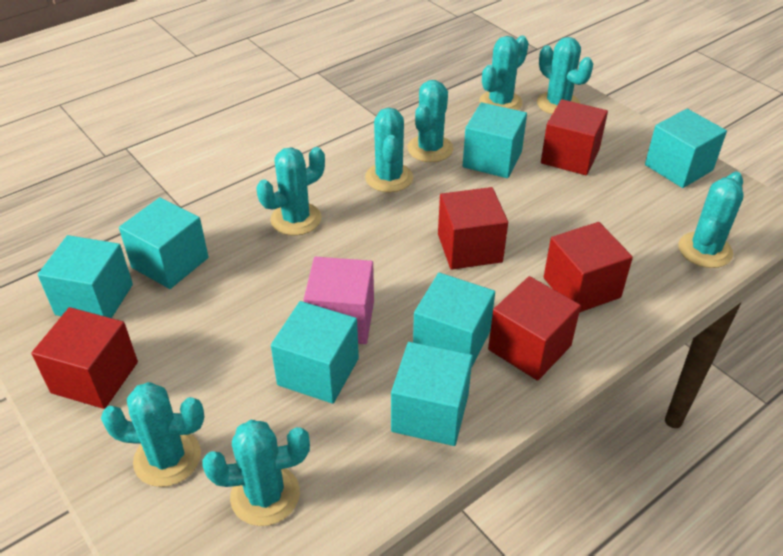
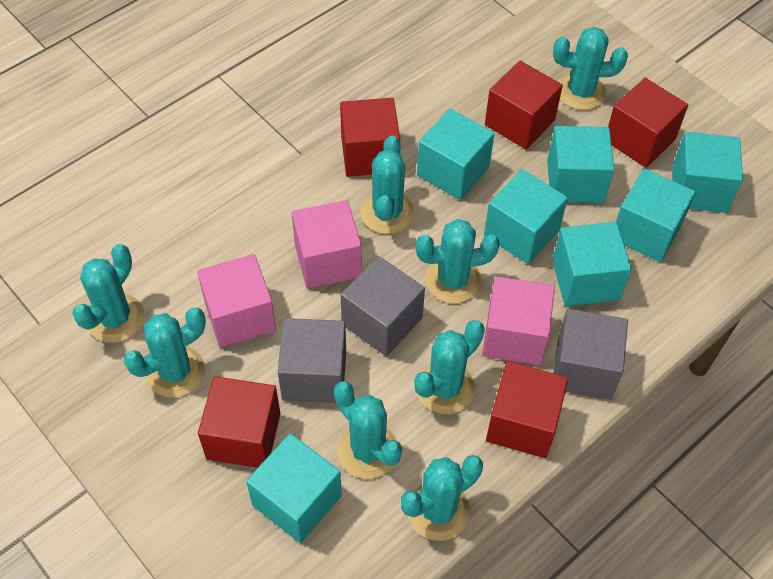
grey cube: 0 -> 3
pink cube: 1 -> 3

